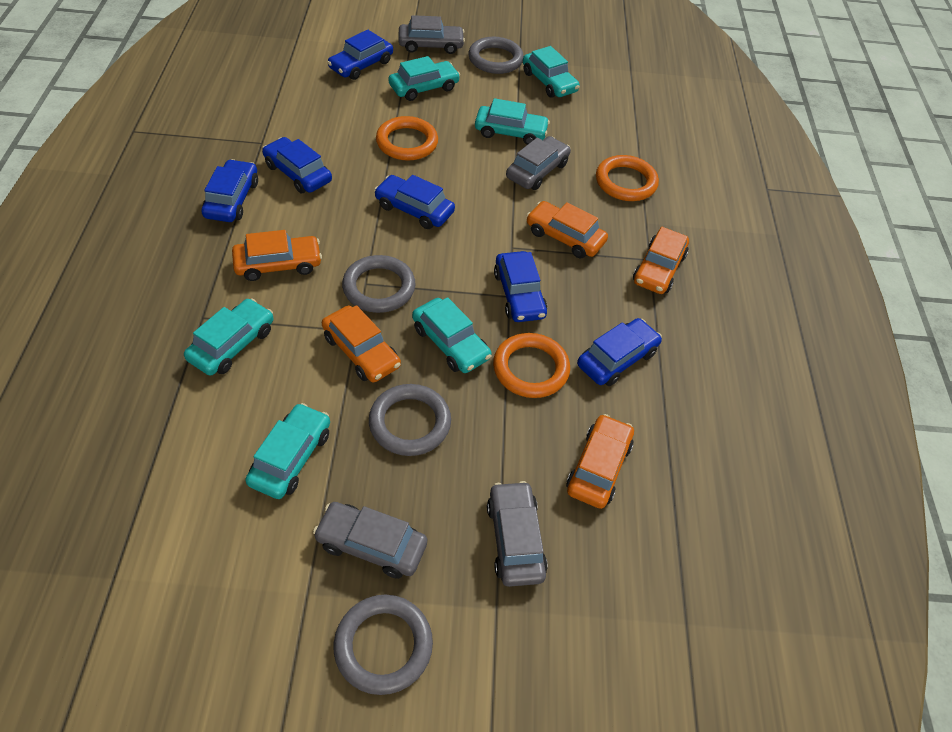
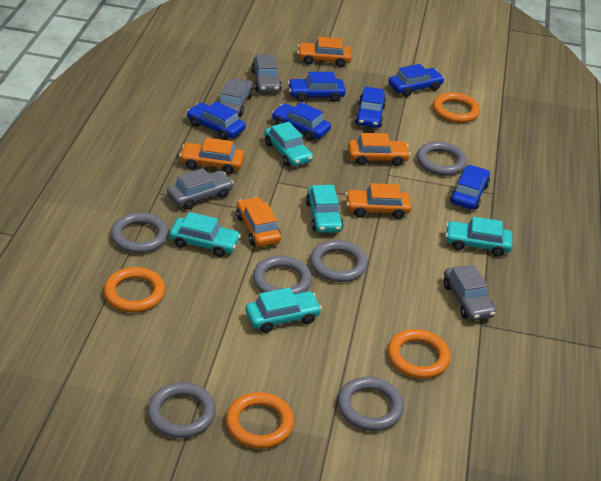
grey ring: 4 -> 6
orange ring: 3 -> 4
turquoise car: 6 -> 5

